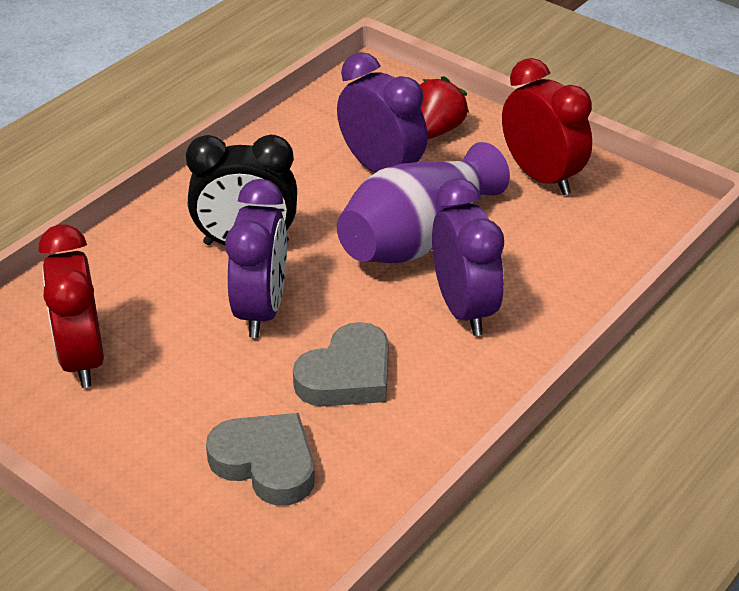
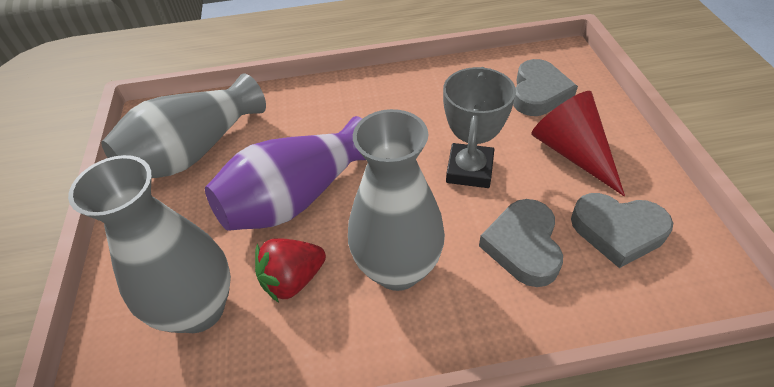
black clock: 1 -> 0
grey heart: 2 -> 3
grey trophy: 0 -> 1
grey vase: 0 -> 3
purple clock: 3 -> 0
red clock: 2 -> 0
red cone: 0 -> 1

